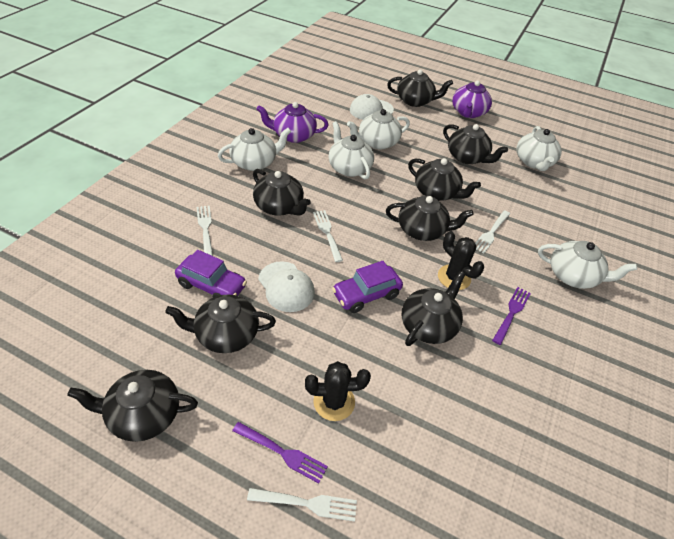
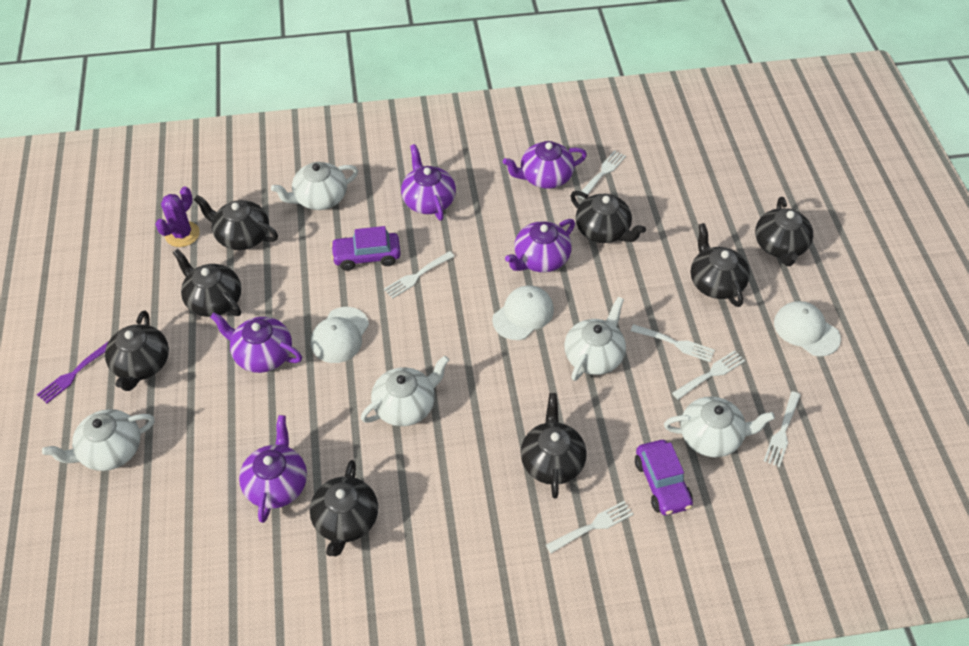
black cactus: 2 -> 0
purple cactus: 0 -> 1
purple fork: 2 -> 1
purple teapot: 2 -> 5
white cap: 2 -> 3
white fork: 4 -> 6

